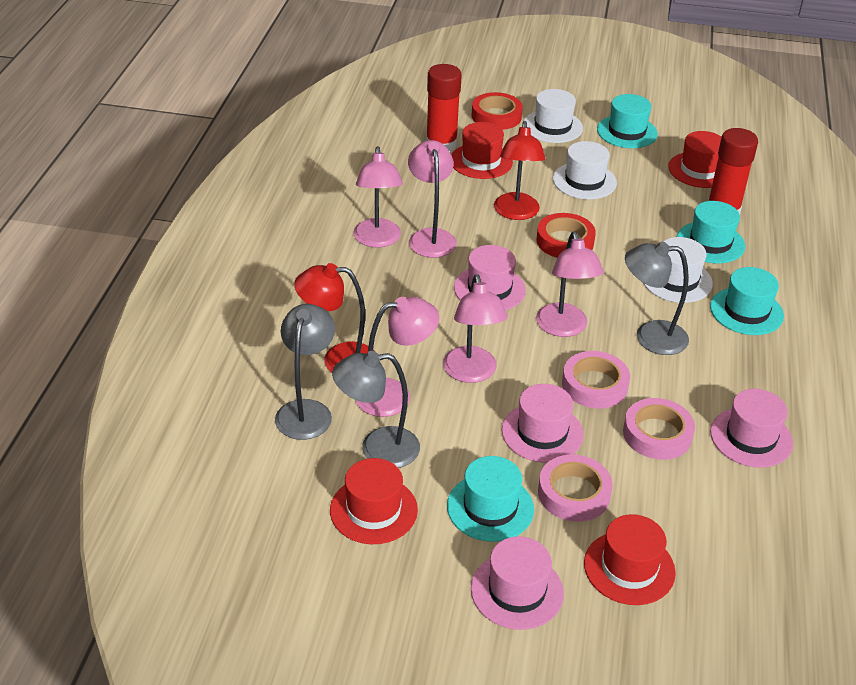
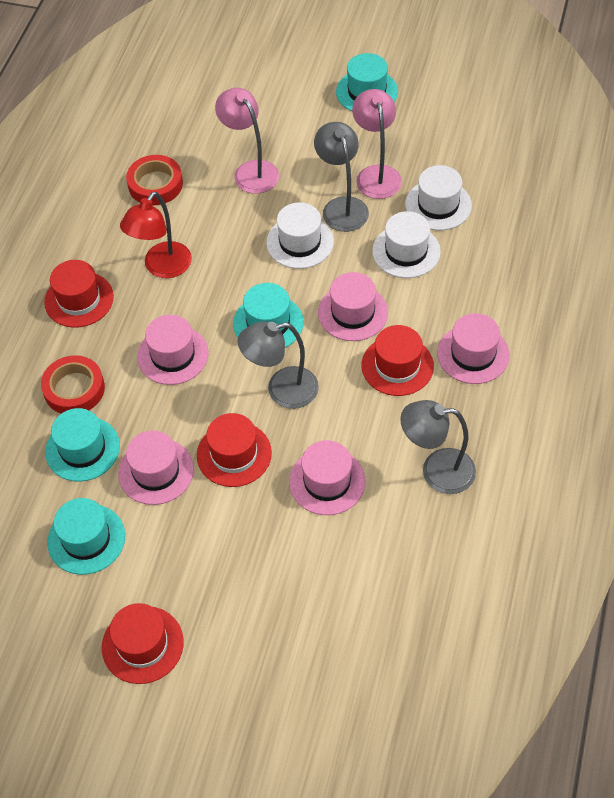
pink hat: 4 -> 5
pink lamp: 5 -> 2
pink tape: 3 -> 0
red glue stick: 2 -> 0
red lamp: 2 -> 1

